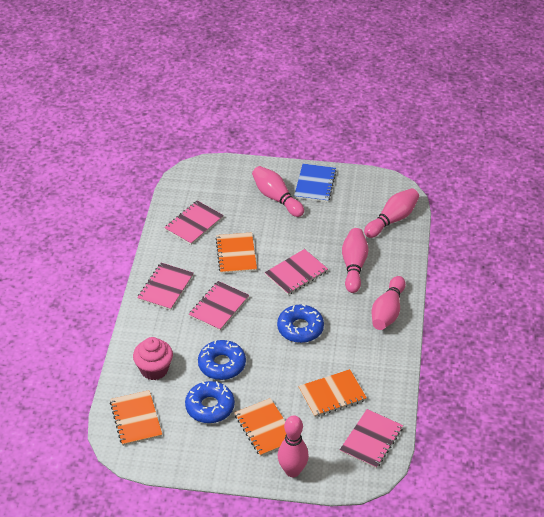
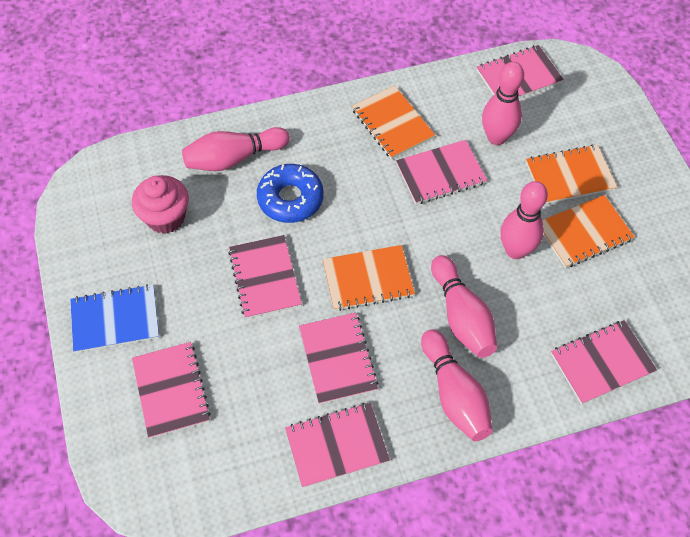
blue donut: 3 -> 1
pink notebook: 5 -> 7

